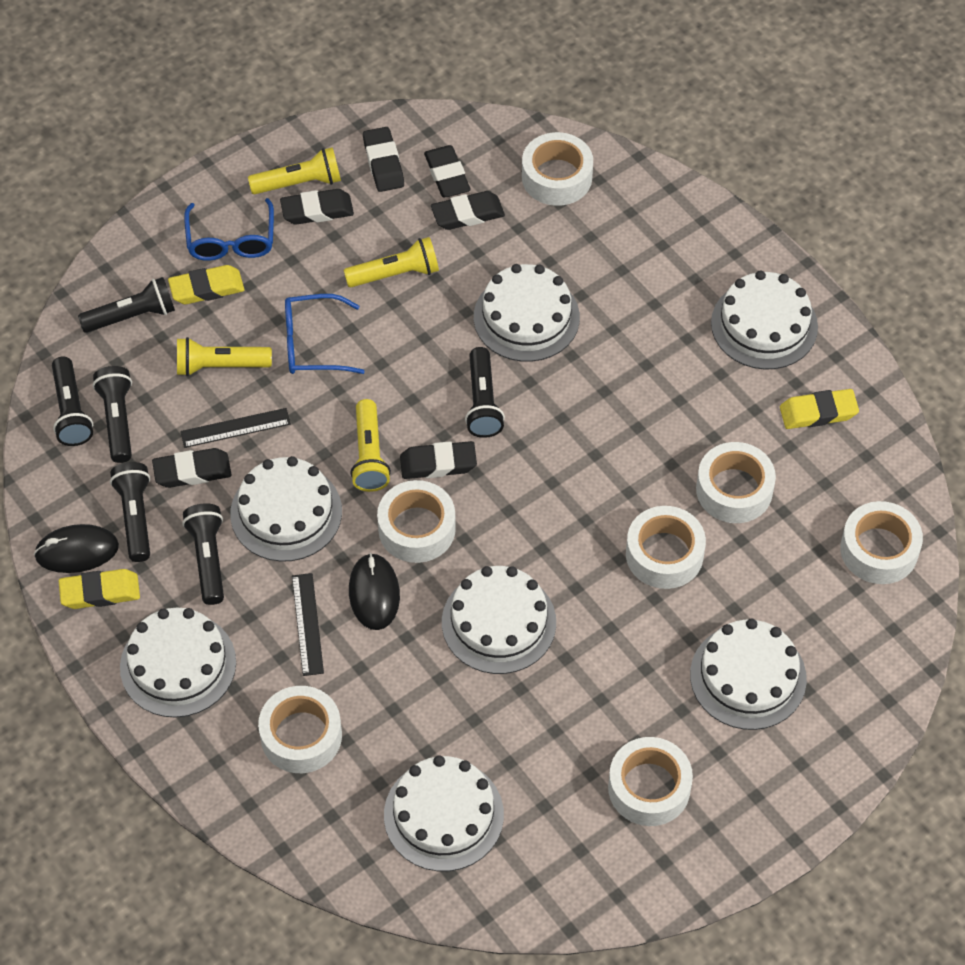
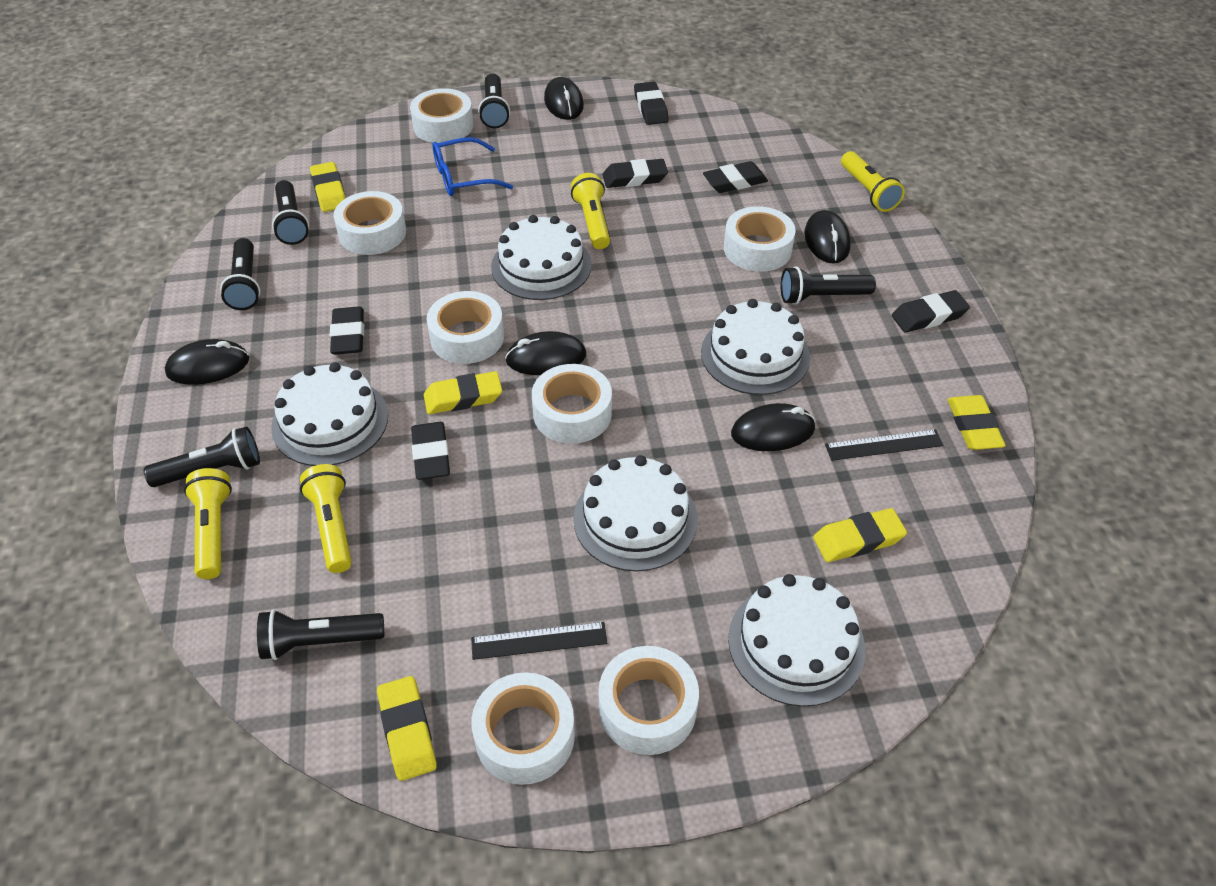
black mouse: 2 -> 5
blue glasses: 2 -> 1
white cake: 7 -> 5
yellow eraser: 3 -> 5

